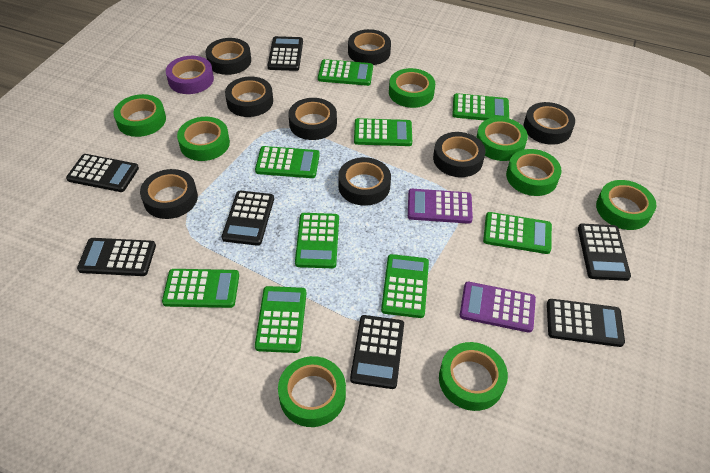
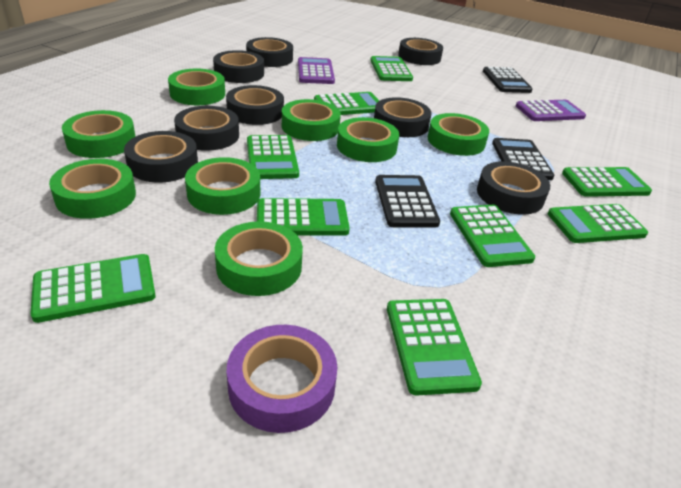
black calculator: 7 -> 3

